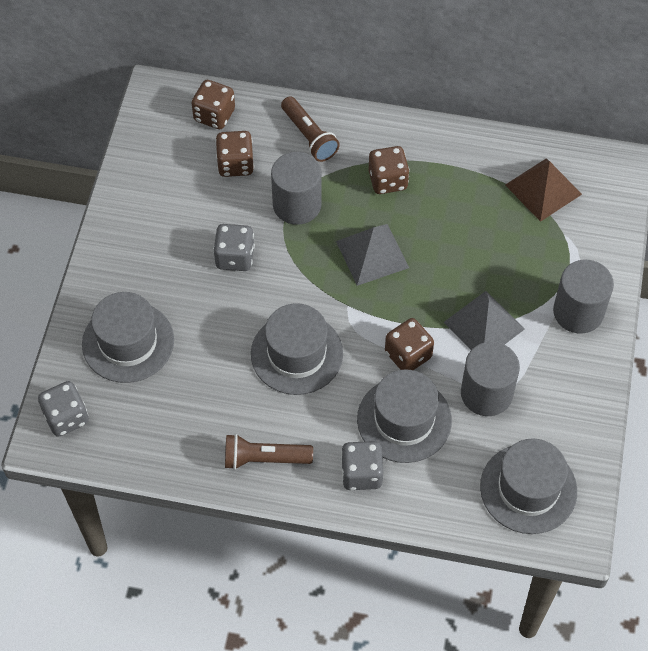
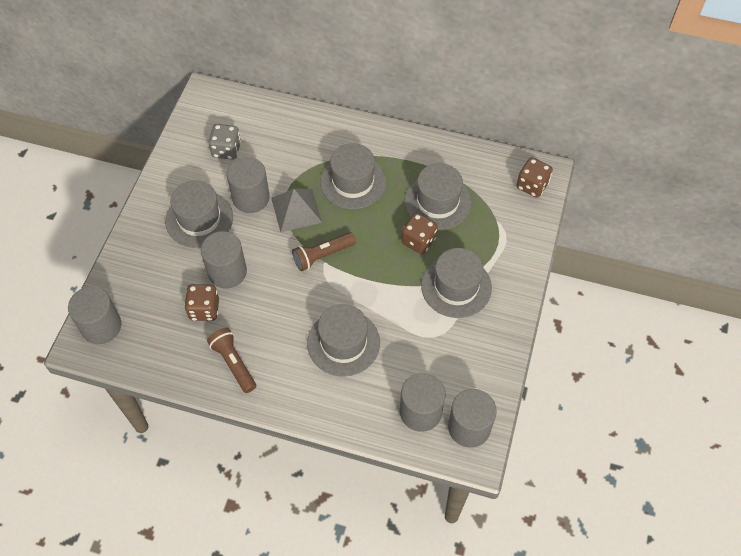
brown dice: 4 -> 3
brown pyramid: 1 -> 0
grey cylinder: 3 -> 5
grey dice: 3 -> 1
grey hat: 4 -> 5
grey pyramid: 2 -> 1

